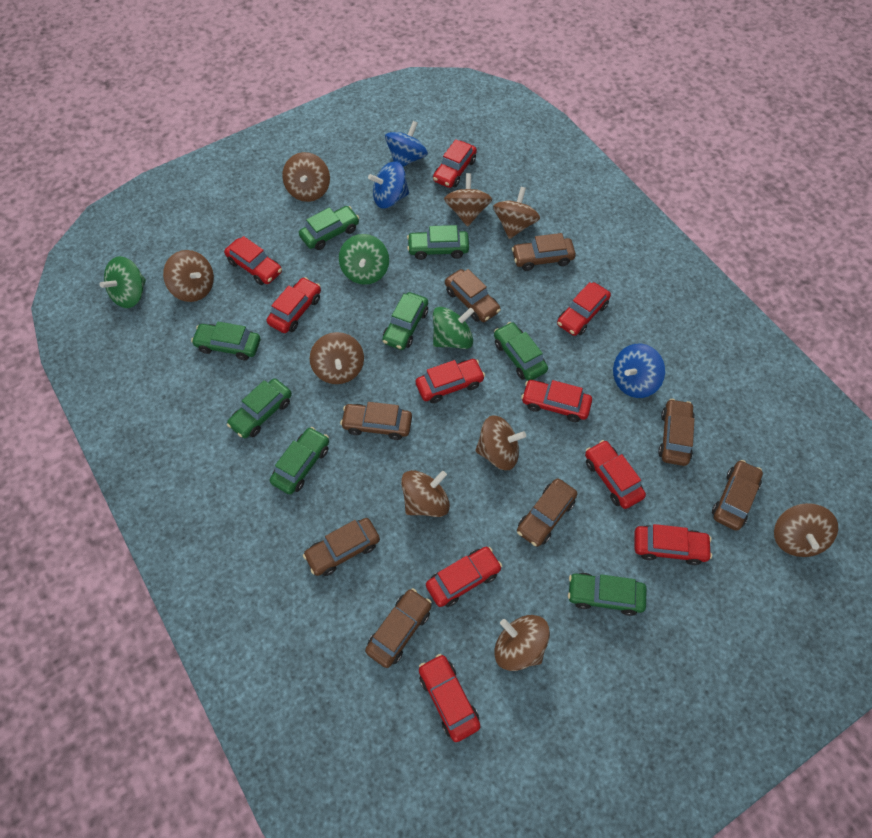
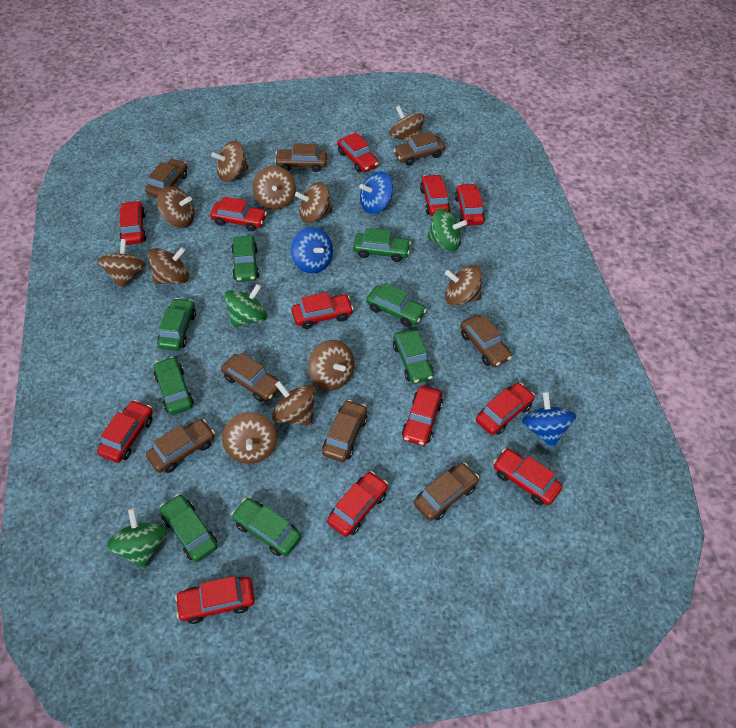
brown spinning top: 9 -> 11
red car: 10 -> 12

